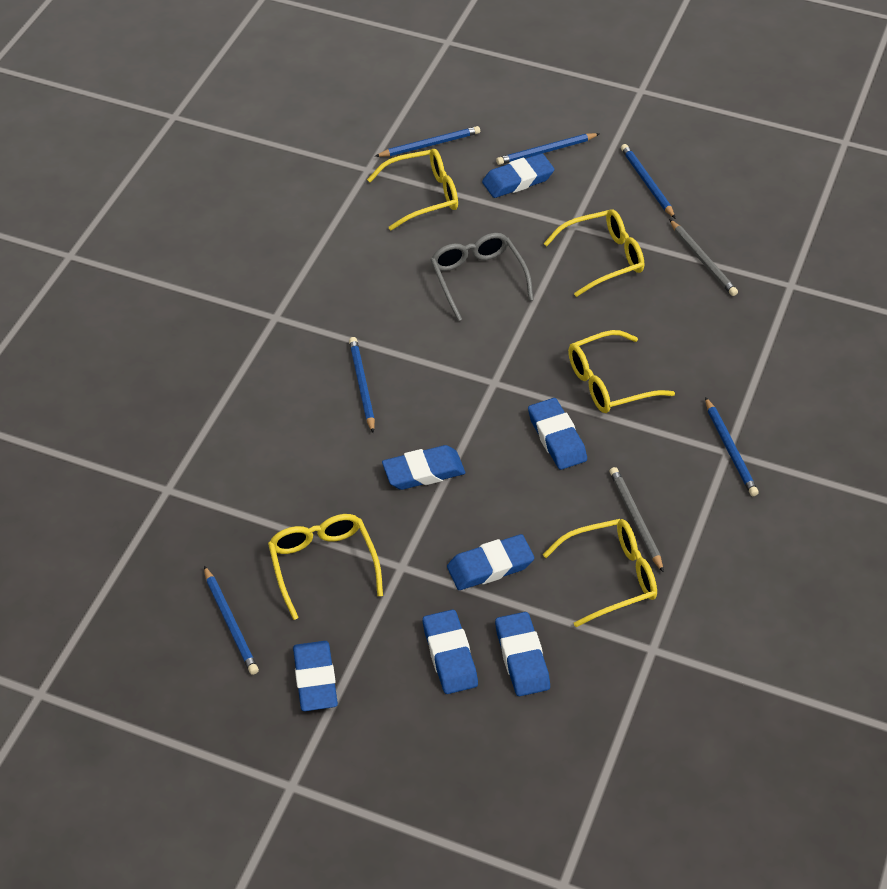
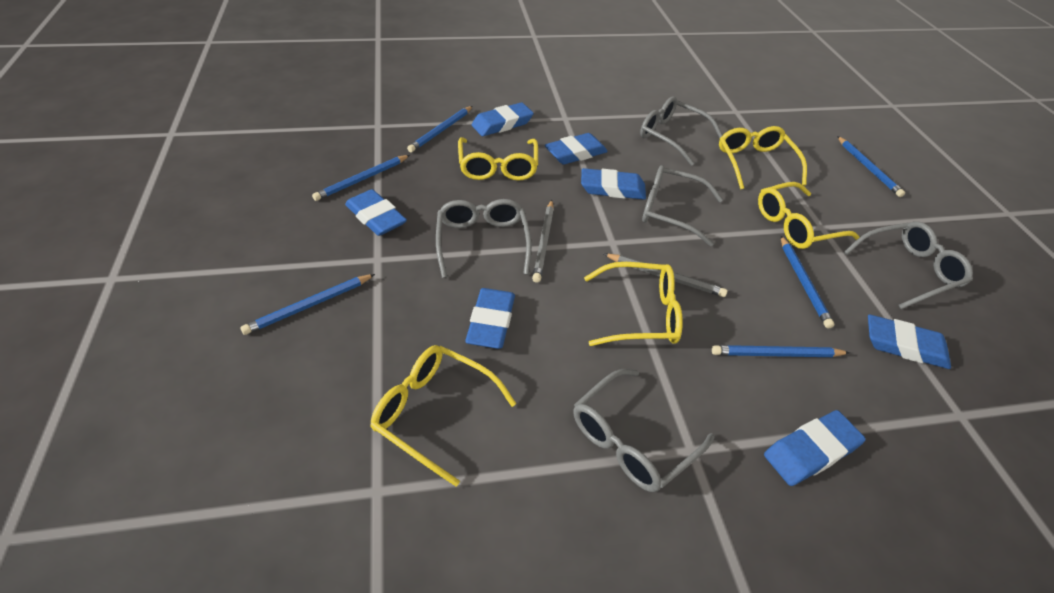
grey glasses: 1 -> 5

